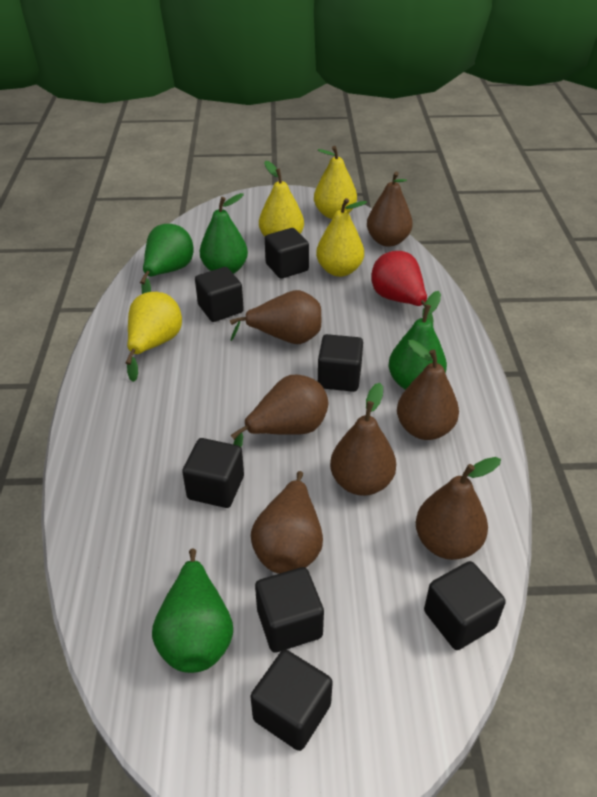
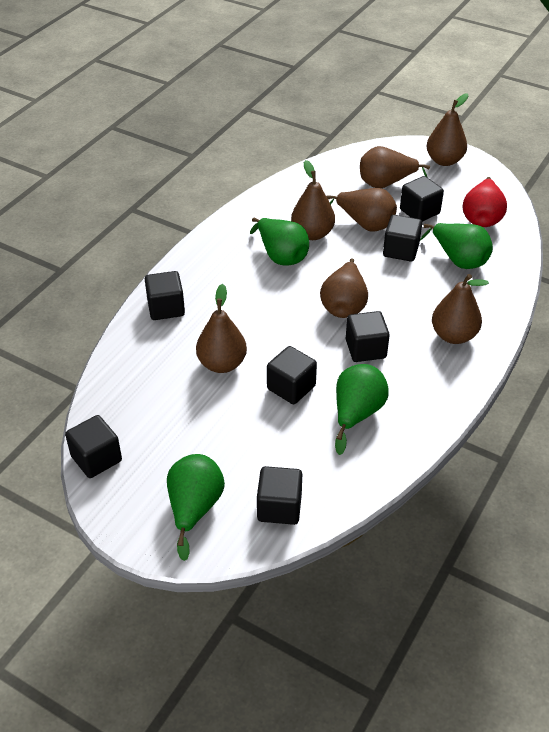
yellow pear: 4 -> 0

